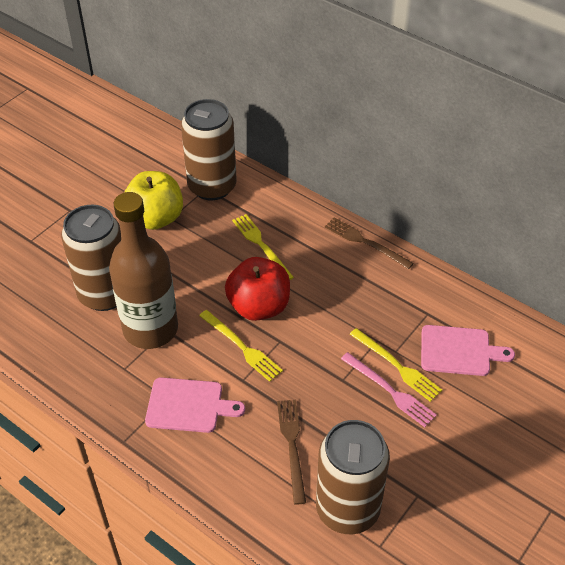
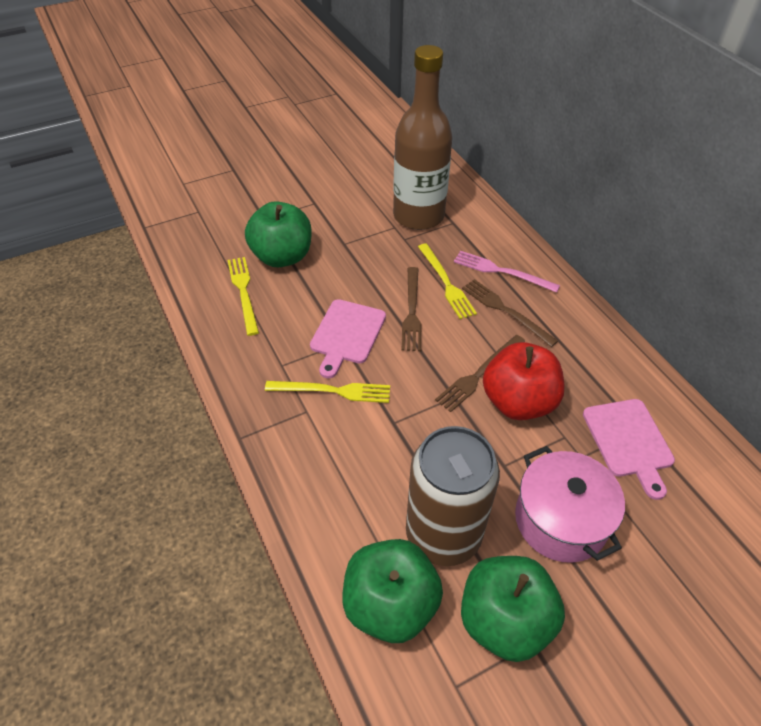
brown can: 3 -> 1
brown fork: 2 -> 3
green apple: 0 -> 3
pink pot: 0 -> 1
yellow apple: 1 -> 0

